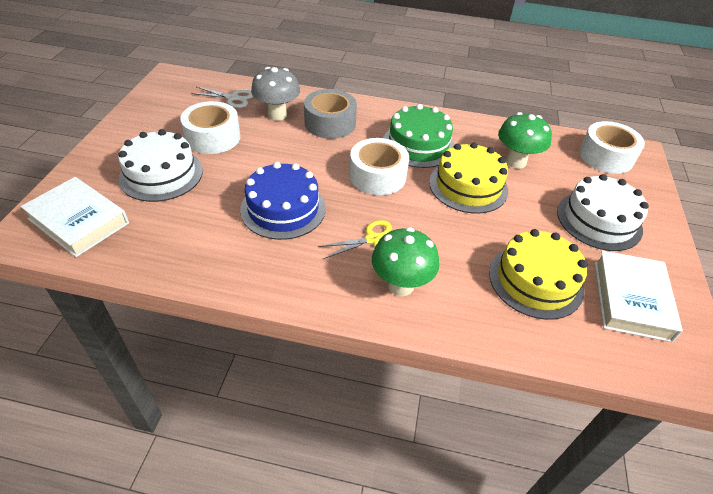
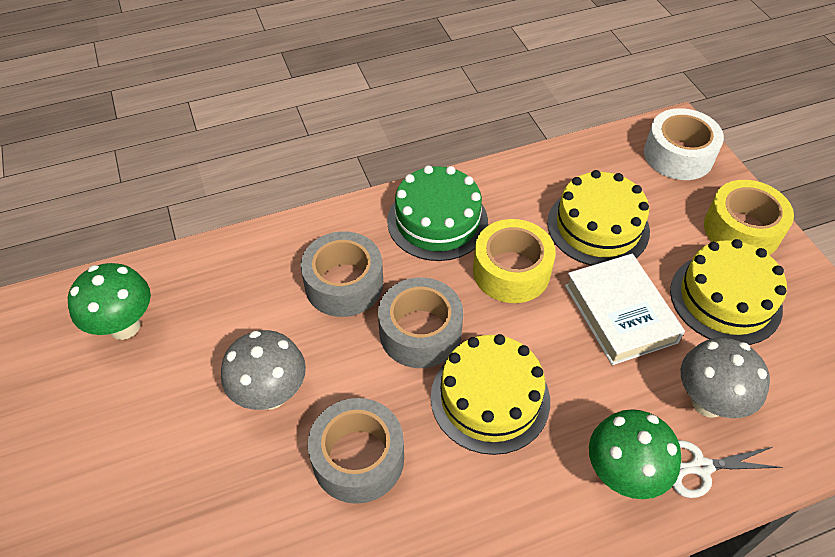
blue cake: 1 -> 0
grey mushroom: 1 -> 2
grey tape: 1 -> 3
white book: 2 -> 1
white cake: 2 -> 0
white tape: 3 -> 1
yellow cake: 2 -> 3
yellow scissors: 1 -> 0
yellow tape: 0 -> 2

